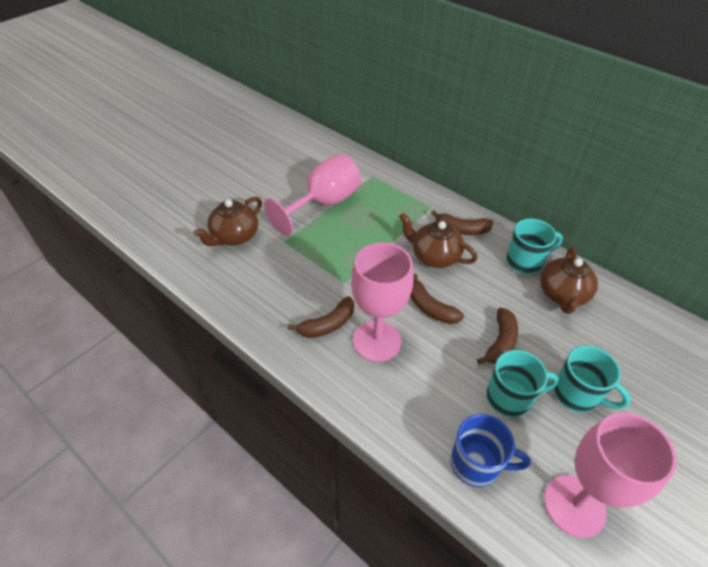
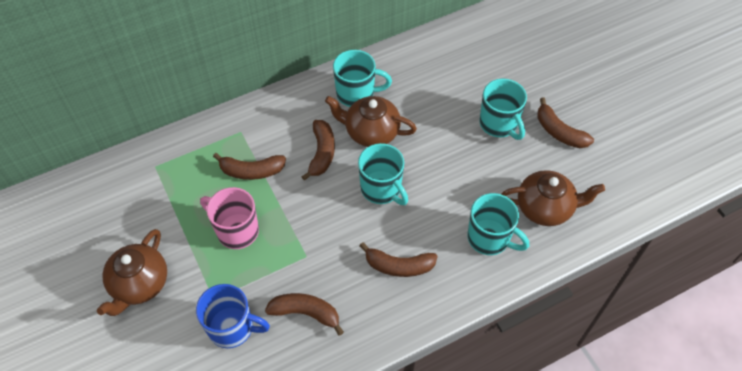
brown banana: 4 -> 5
pink goblet: 3 -> 0
pink mug: 0 -> 1
turquoise mug: 3 -> 4

